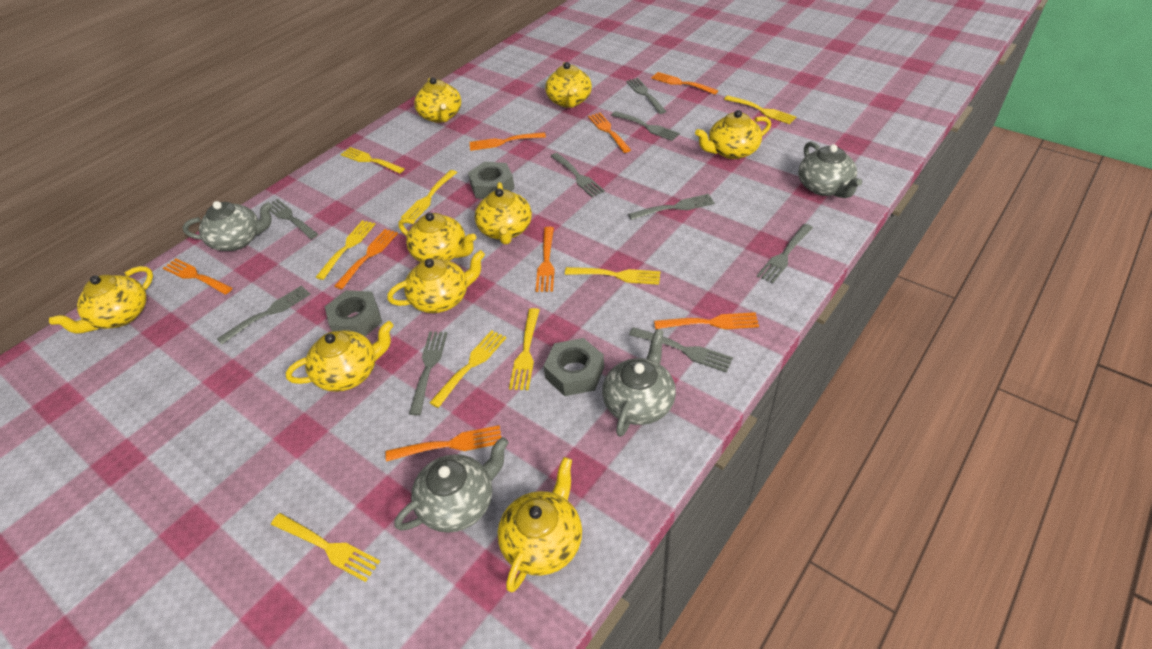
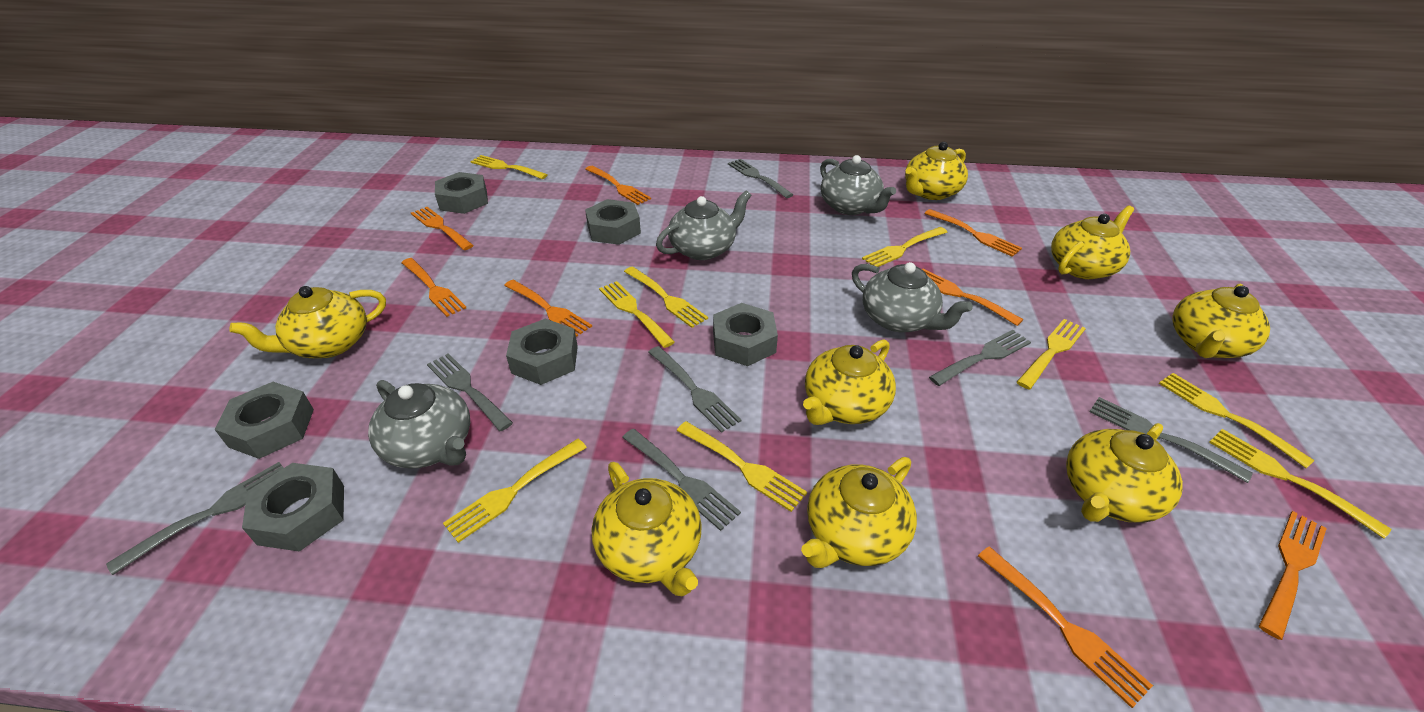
grey fork: 9 -> 7
grey nut: 3 -> 6
yellow fork: 8 -> 9
yellow teapot: 9 -> 8

